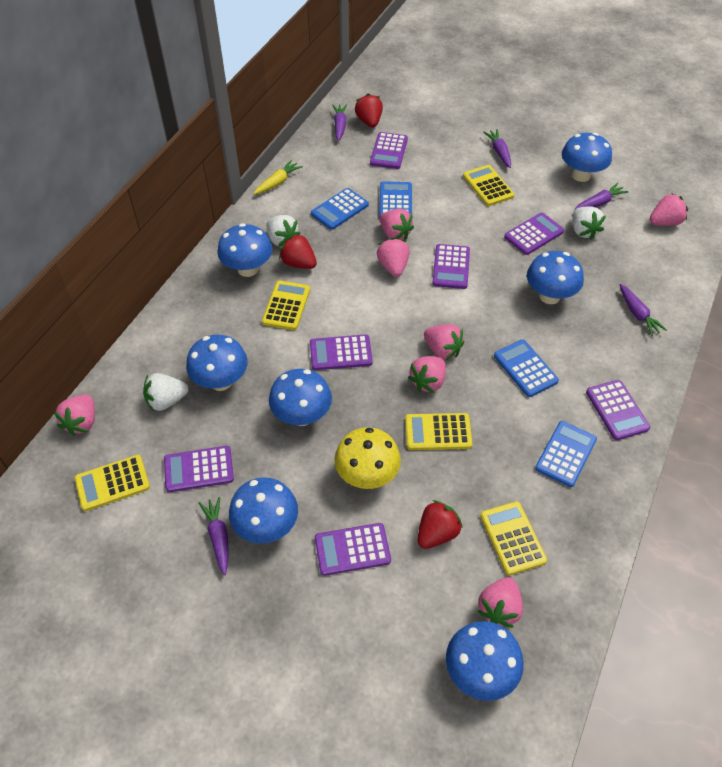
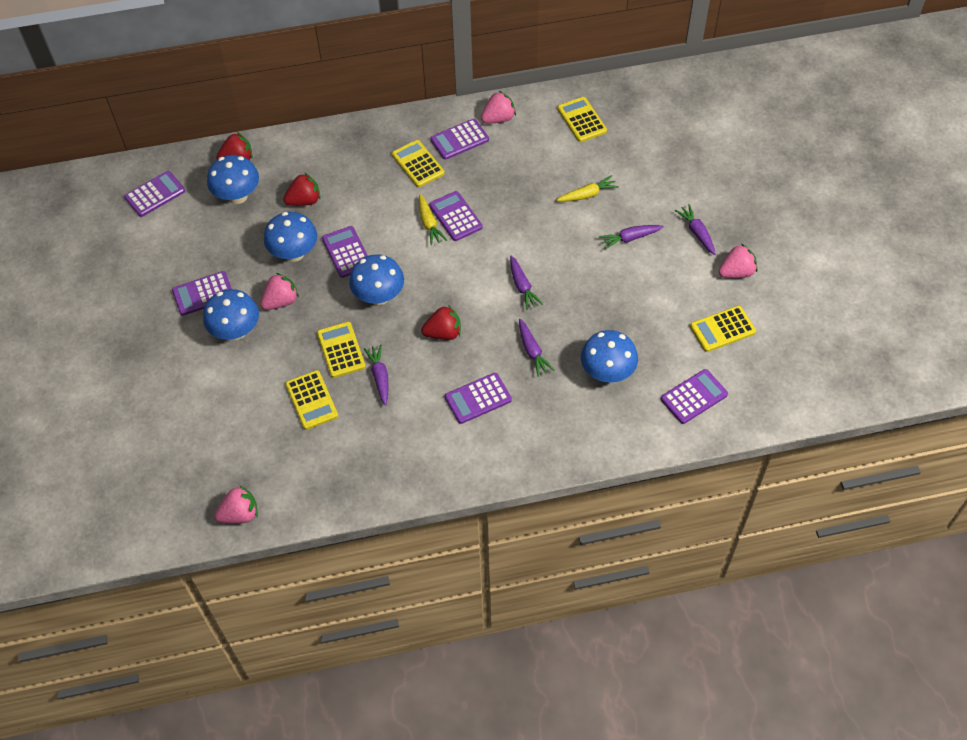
blue calculator: 4 -> 0
blue mushroom: 7 -> 5
pink strawberry: 7 -> 4
white strawberry: 3 -> 0
yellow carrot: 1 -> 2
yellow mushroom: 1 -> 0

